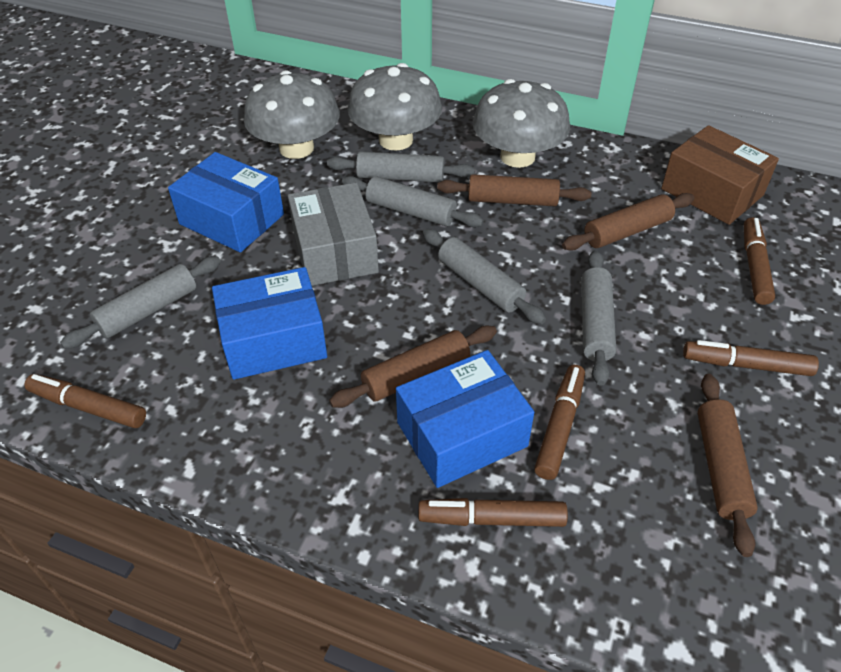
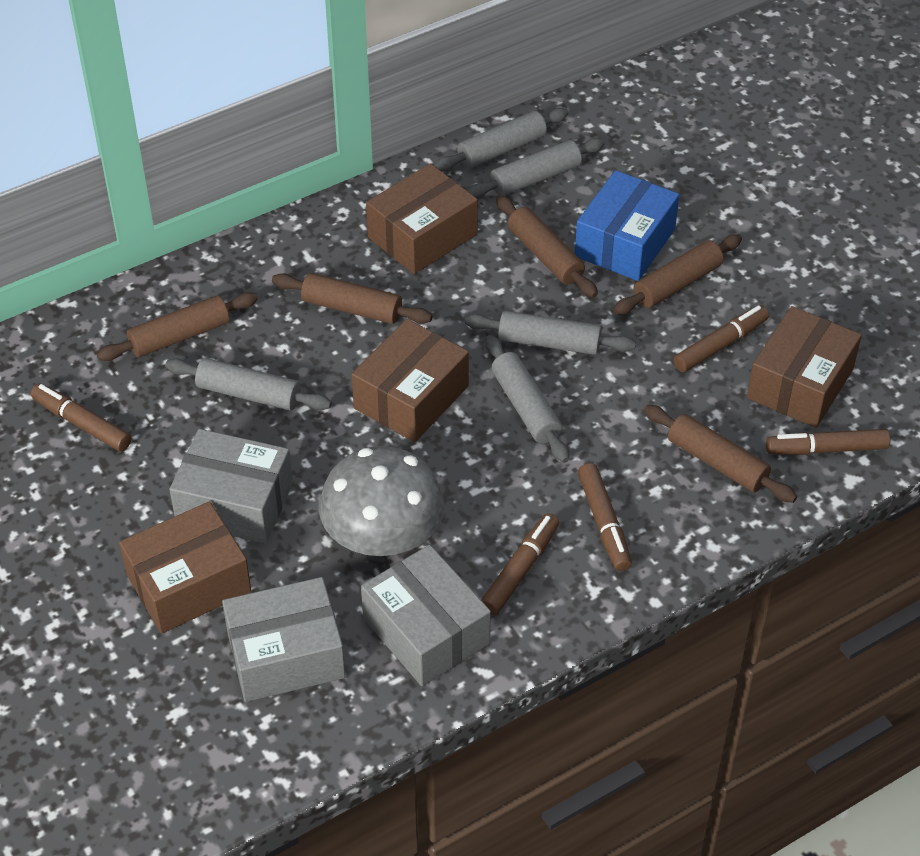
blue box: 3 -> 1
brown box: 1 -> 4
brown rolling pin: 4 -> 5
grey box: 1 -> 3
grey mushroom: 3 -> 1

